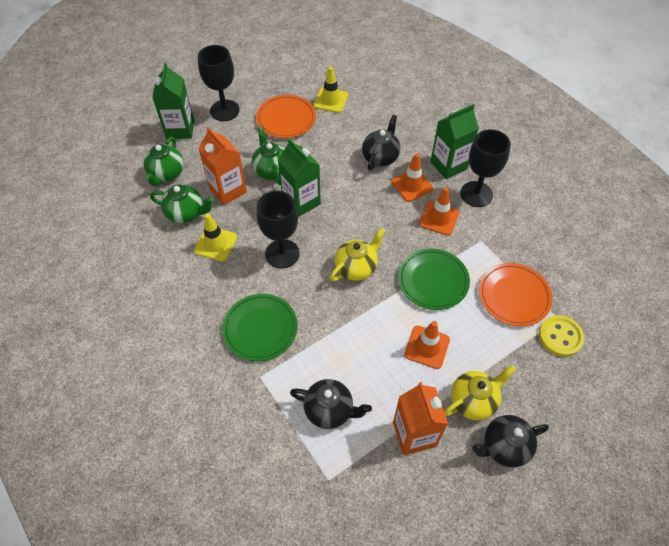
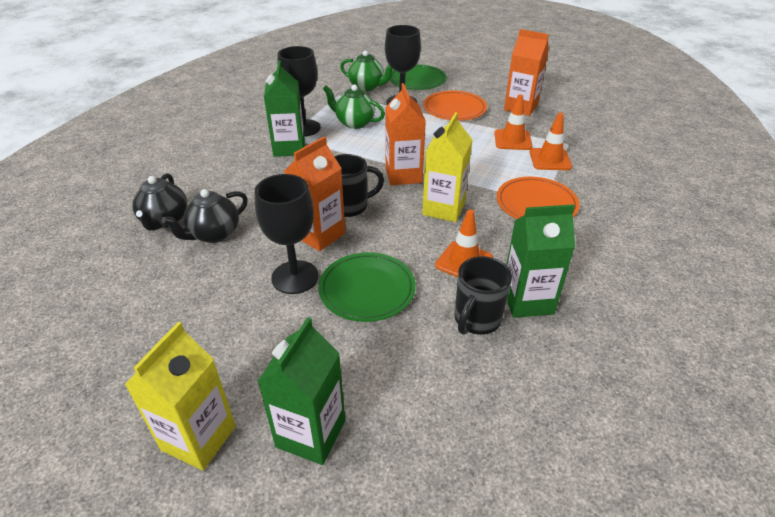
black mug: 0 -> 2
black teapot: 3 -> 2
green teapot: 3 -> 2
orange carton: 2 -> 3
yellow button: 1 -> 0
yellow carton: 0 -> 2
yellow teapot: 2 -> 0
yellow traffic cone: 2 -> 0

